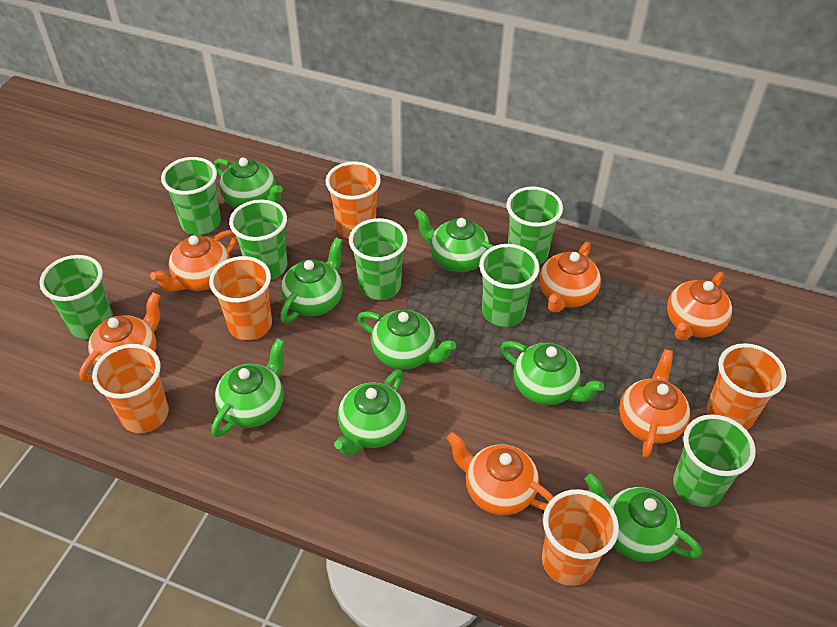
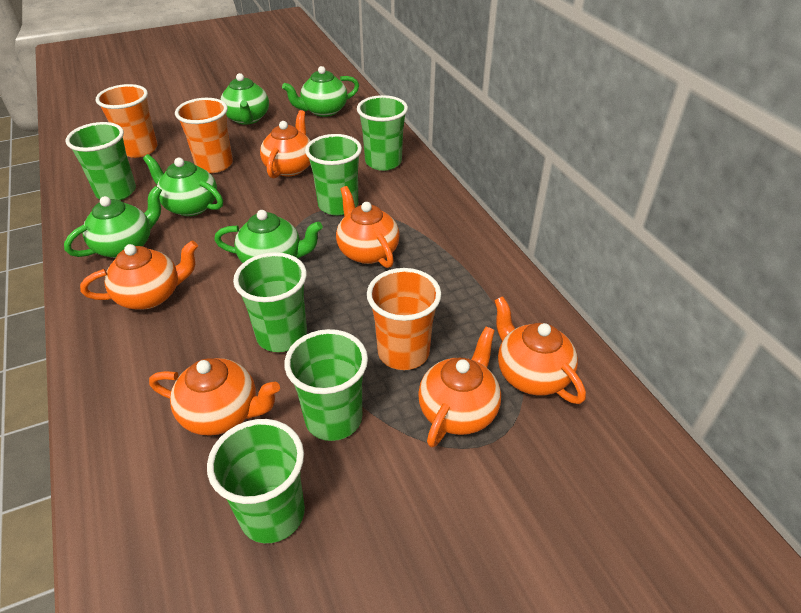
green cup: 7 -> 6
green teapot: 8 -> 5
orange cup: 5 -> 3

